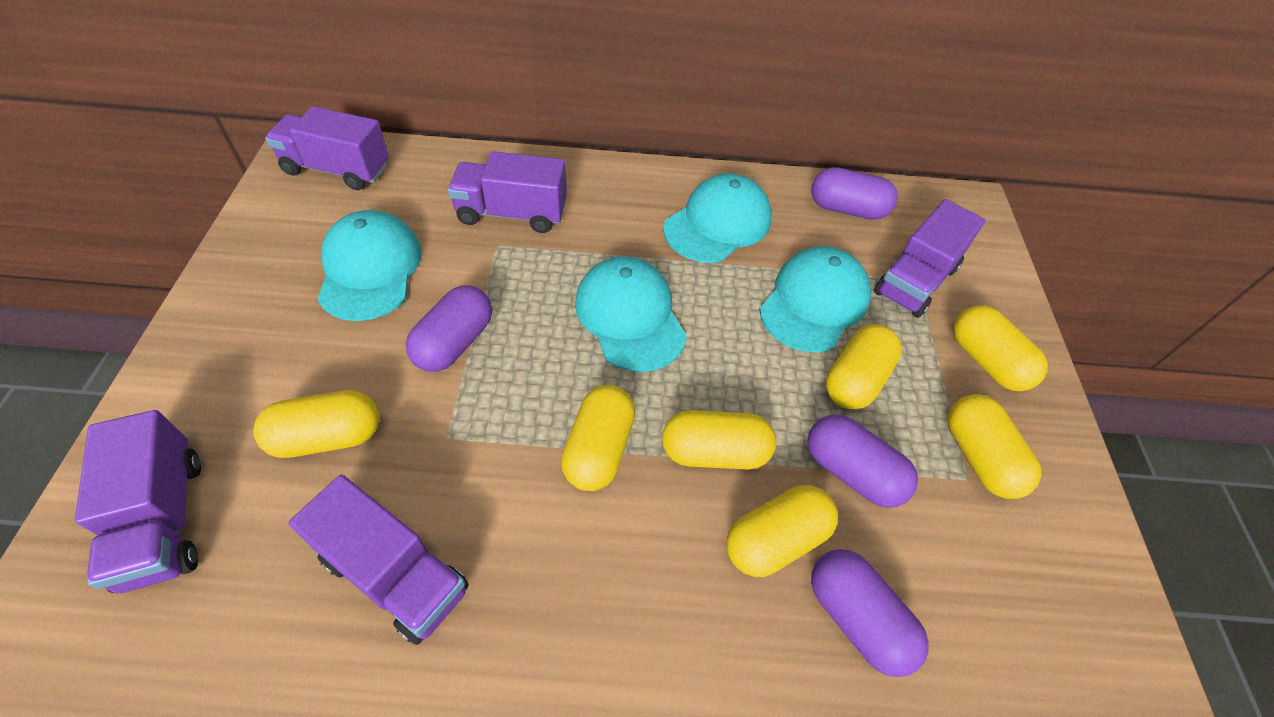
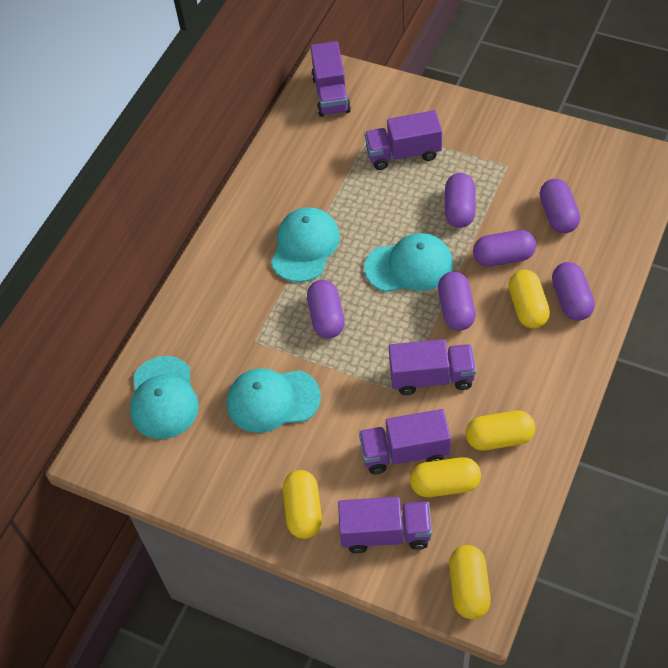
purple capsule: 4 -> 6
yellow capsule: 7 -> 5

